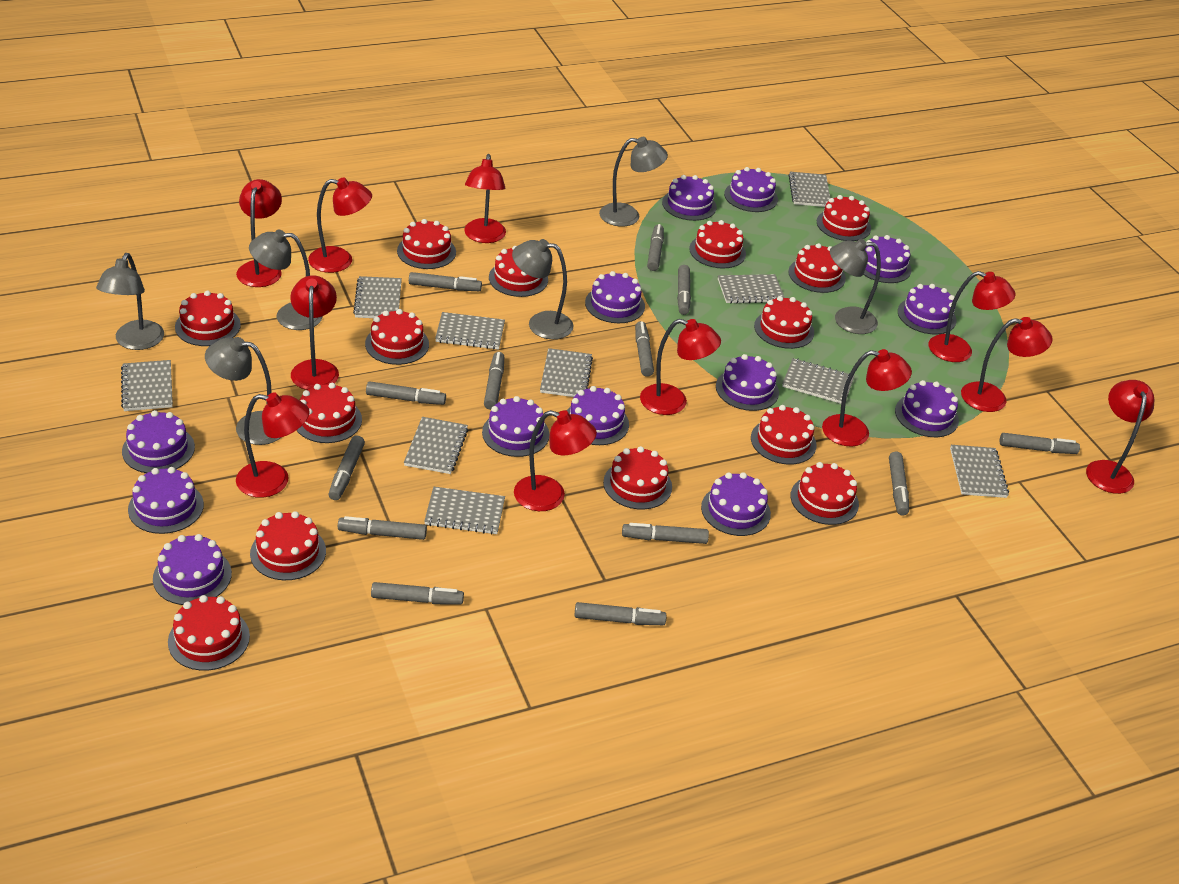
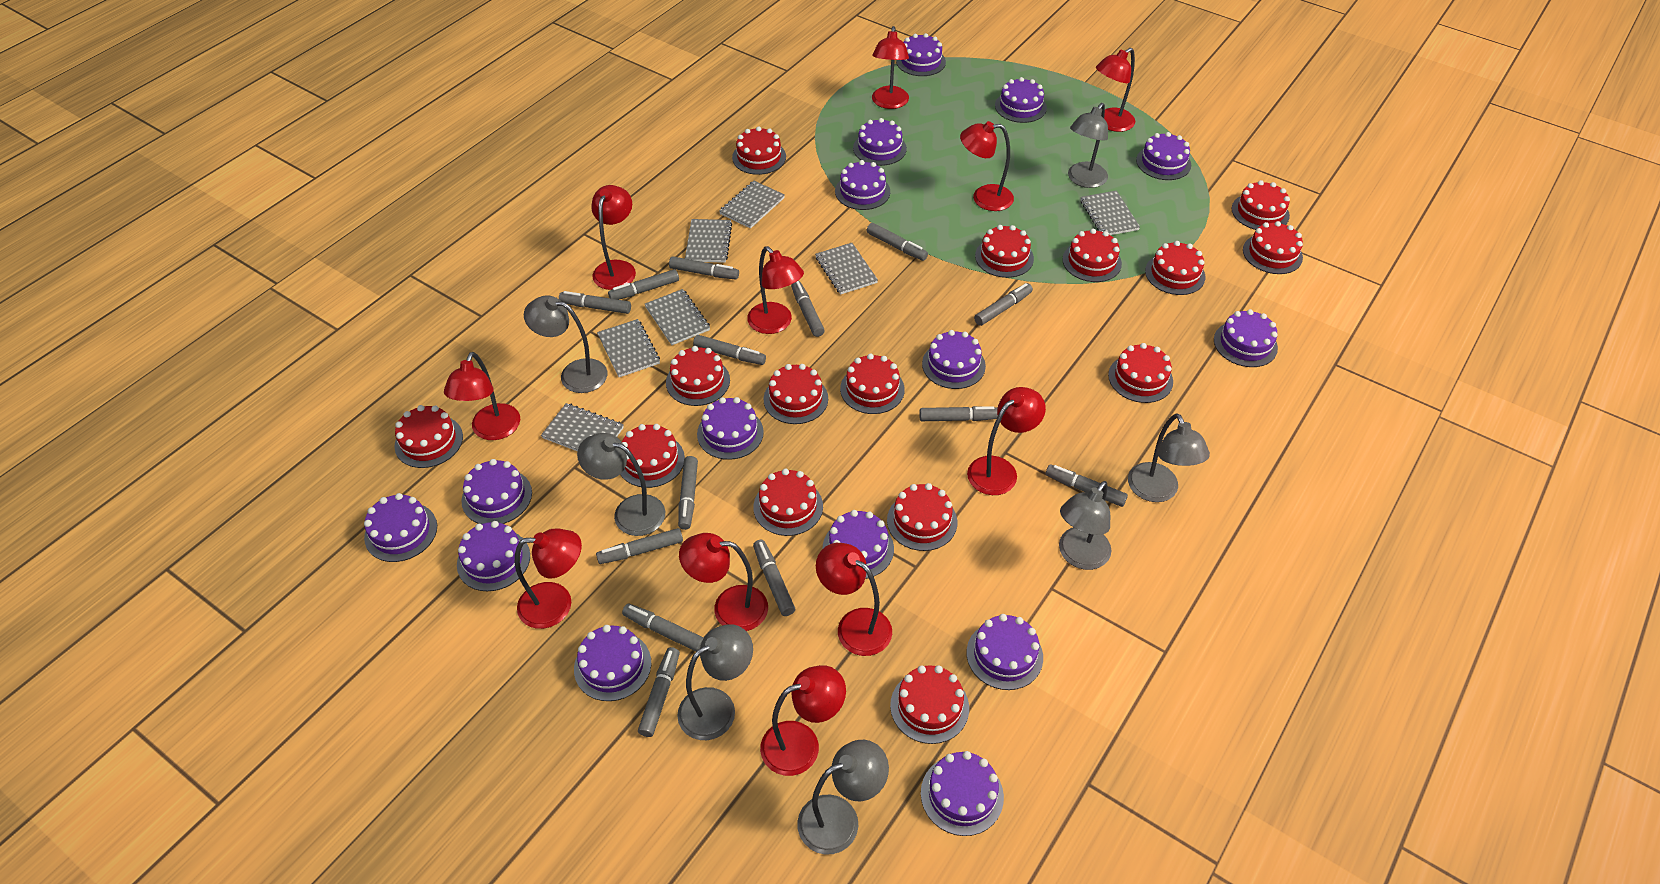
grey lamp: 6 -> 7
grey marker: 13 -> 14
grey notebook: 10 -> 7
purple cake: 13 -> 15
red cake: 14 -> 15

